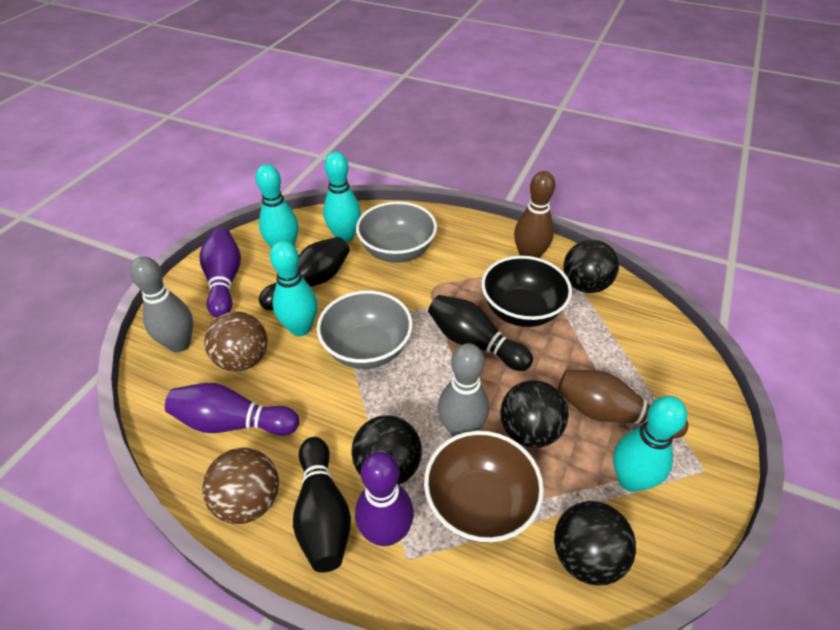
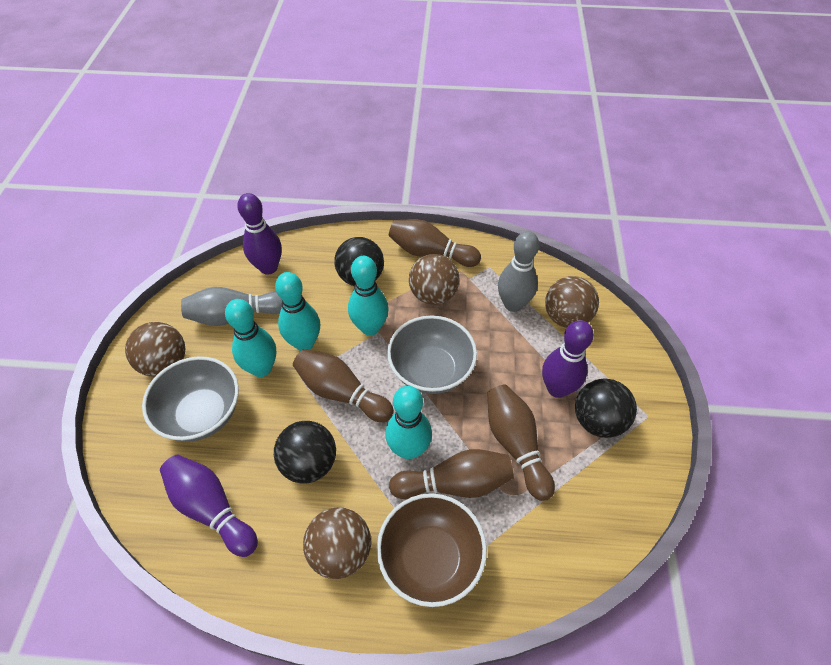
black ball: 4 -> 3
black bowl: 1 -> 0
black bowling pin: 3 -> 0
brown ball: 2 -> 4
brown bowling pin: 2 -> 4

